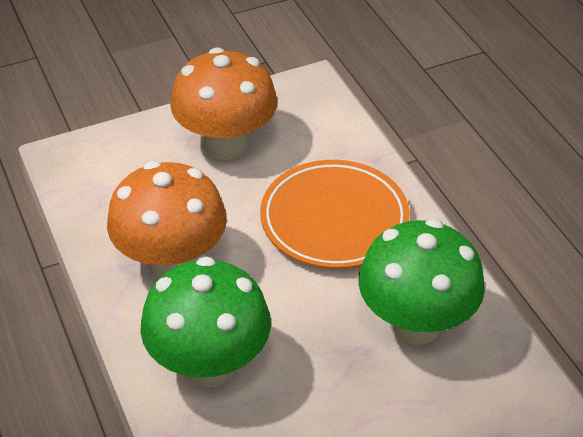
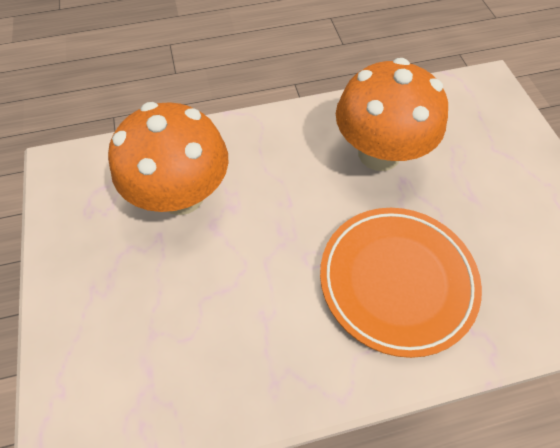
green mushroom: 2 -> 0

